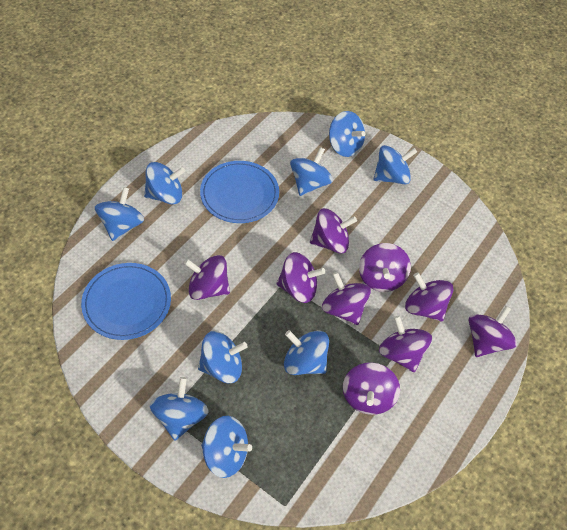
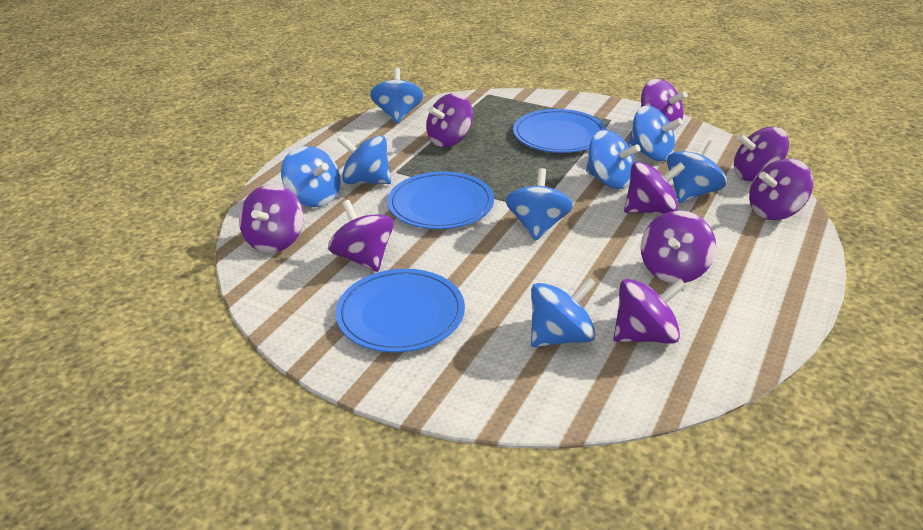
blue plate: 2 -> 3
blue spinning top: 9 -> 8

